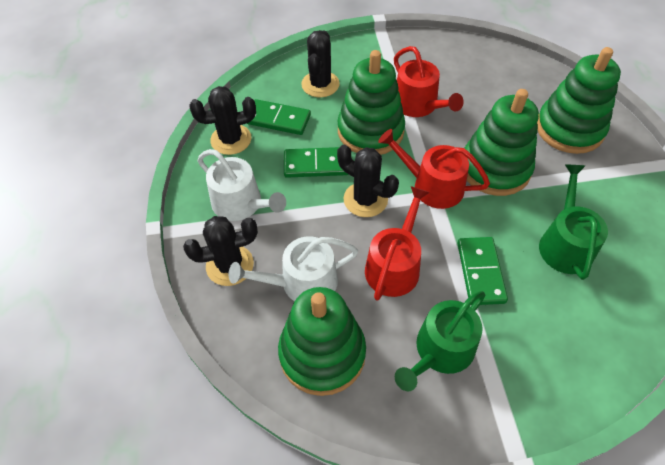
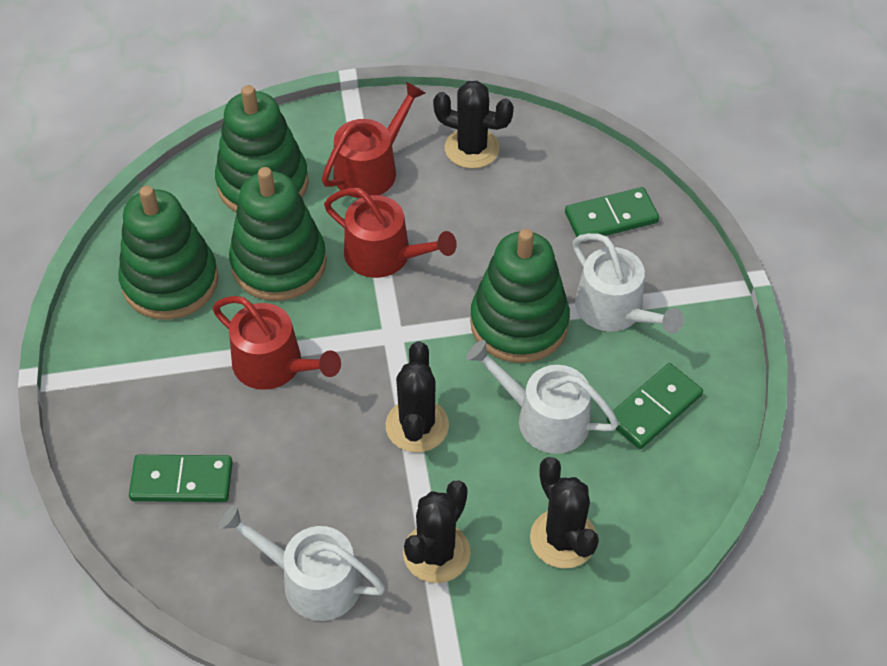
green watering can: 2 -> 0
white watering can: 2 -> 3

